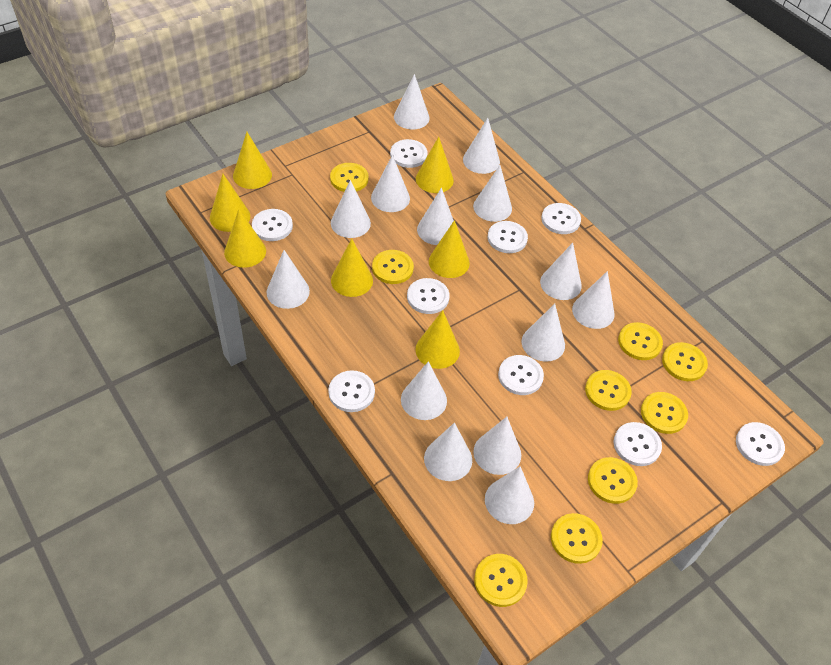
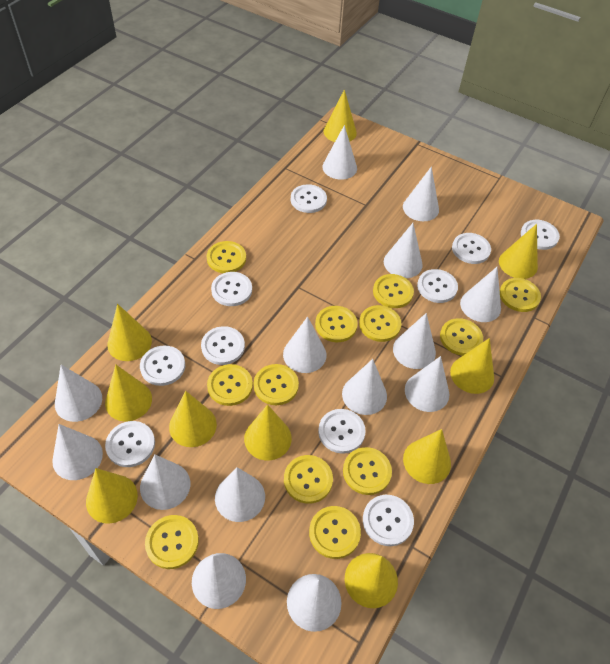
white button: 9 -> 10
yellow button: 9 -> 12
yellow cone: 7 -> 10

